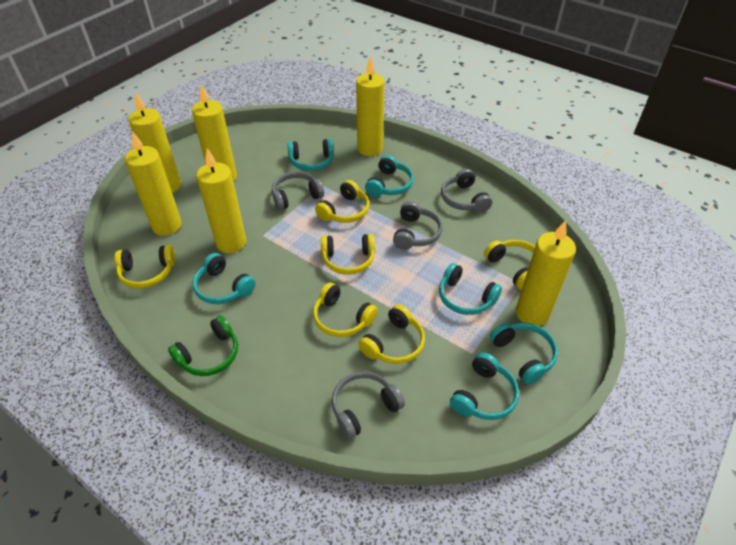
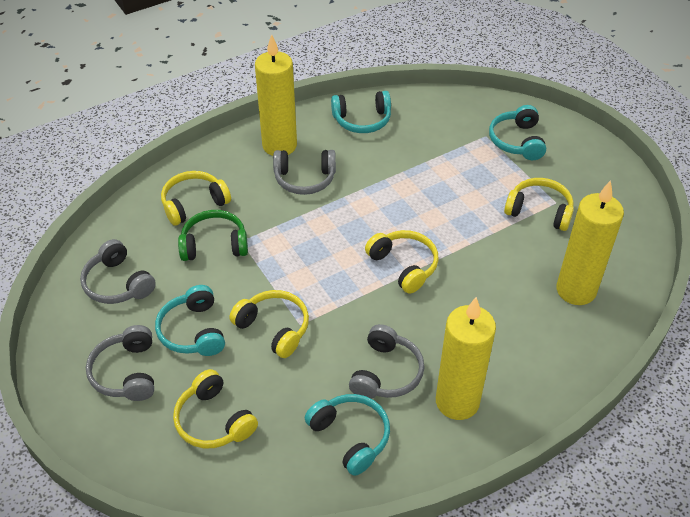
turquoise headphones: 6 -> 4
yellow candle: 6 -> 3
yellow headphones: 6 -> 5

